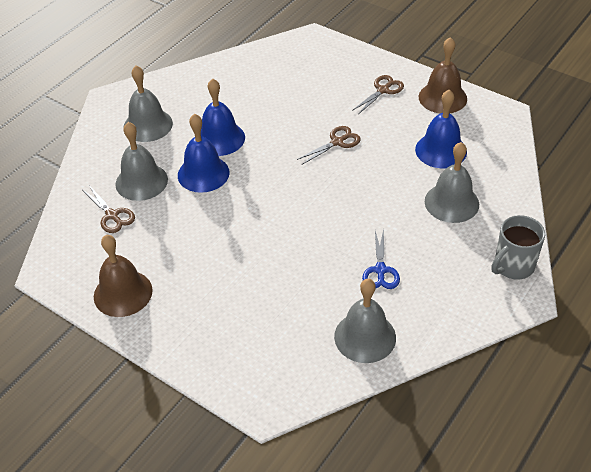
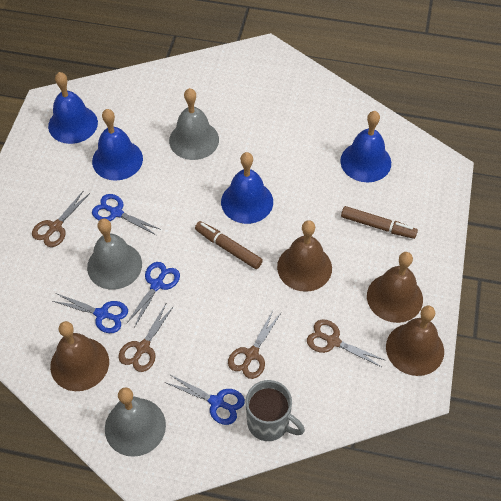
blue bell: 3 -> 4
blue scissors: 1 -> 4
brown bell: 2 -> 4
brown marker: 0 -> 2
brown scissors: 3 -> 4
grey bell: 4 -> 3

